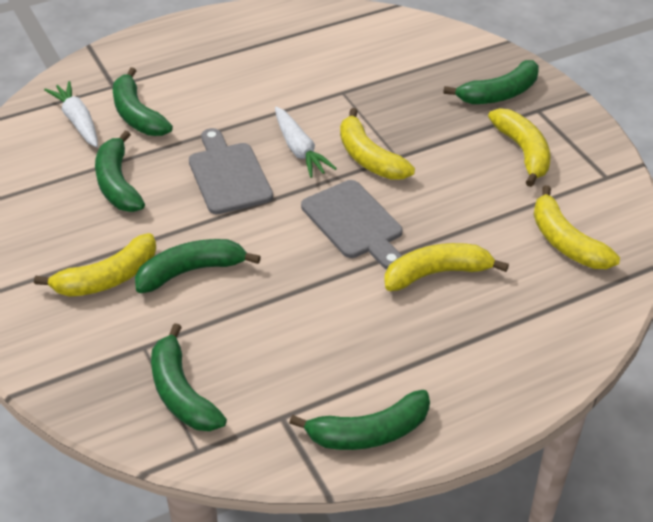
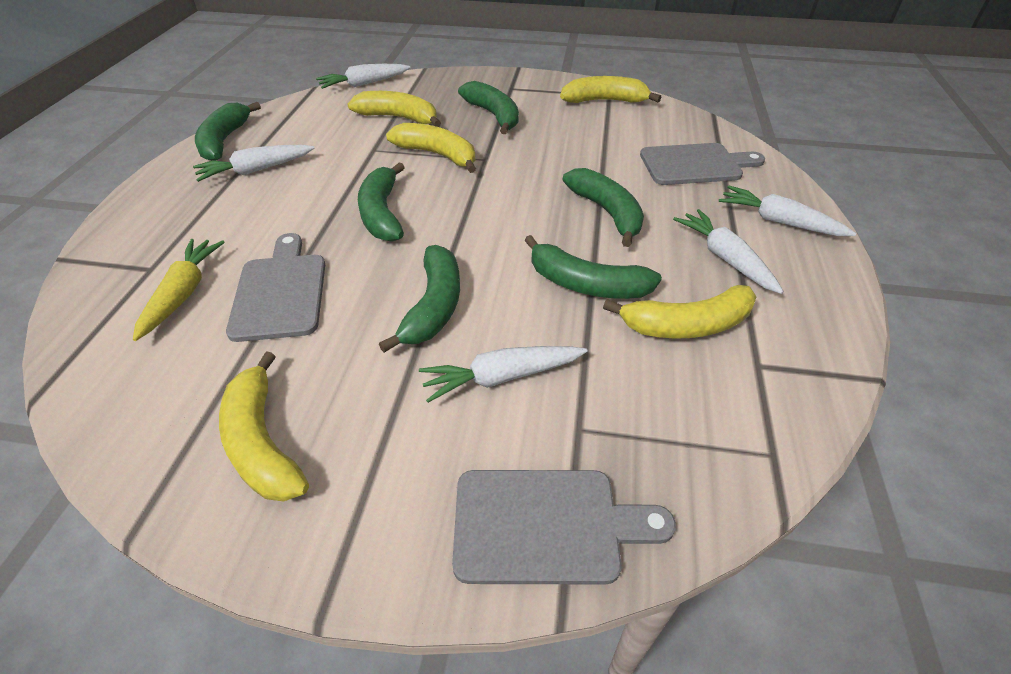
grey cutting board: 2 -> 3
white carrot: 2 -> 5
yellow carrot: 0 -> 1

